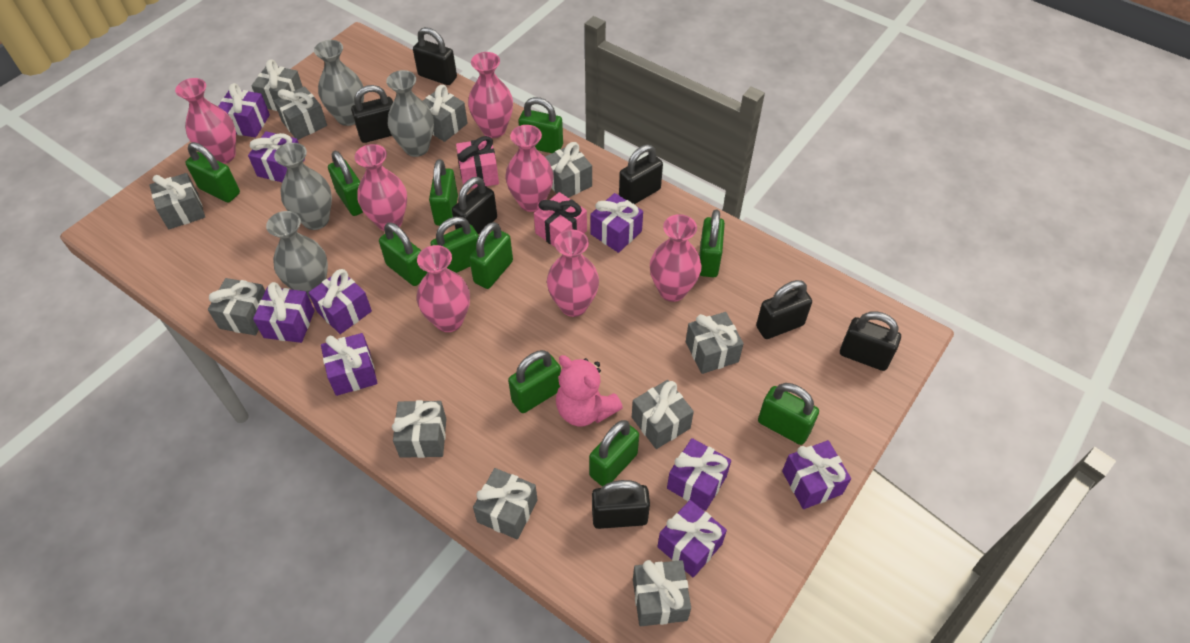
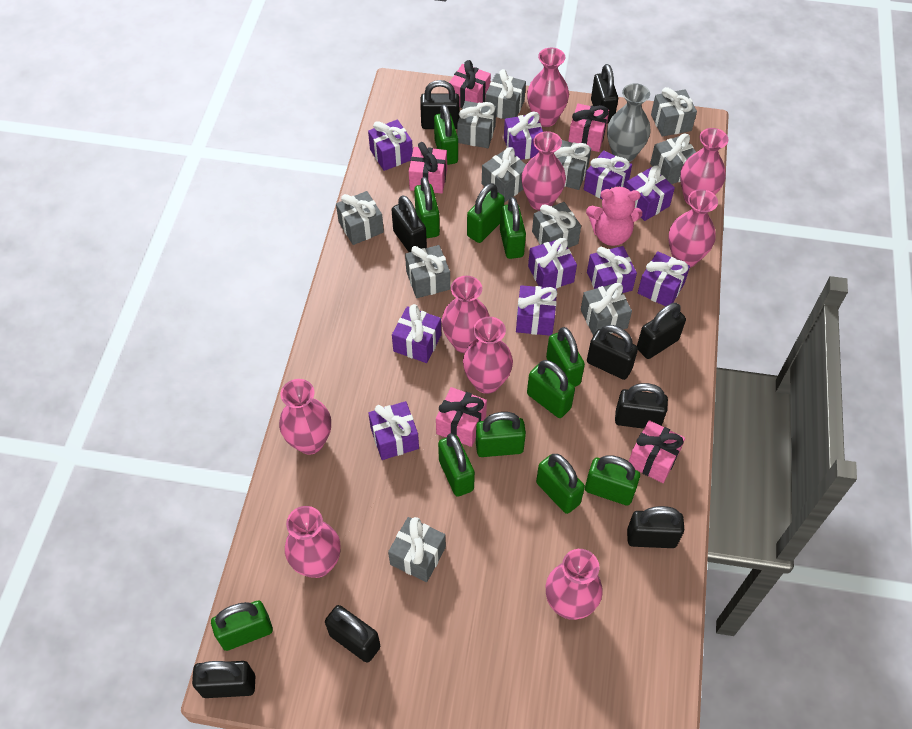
black padlock: 7 -> 9
grey vase: 4 -> 1
pink gift: 2 -> 5
pink vase: 7 -> 9
purple gift: 9 -> 10

